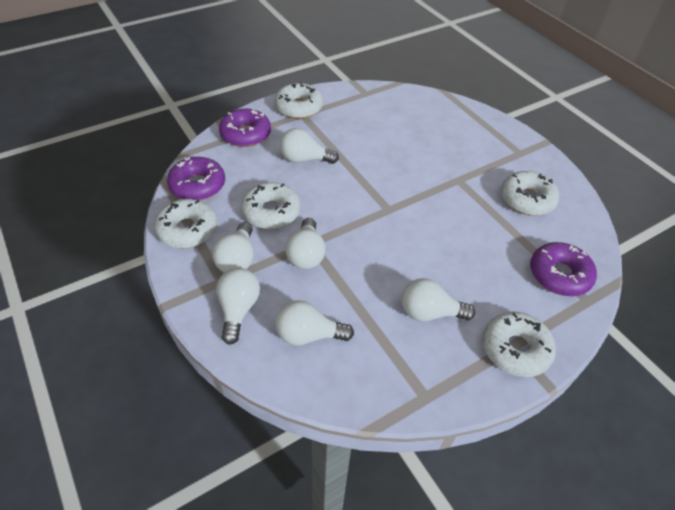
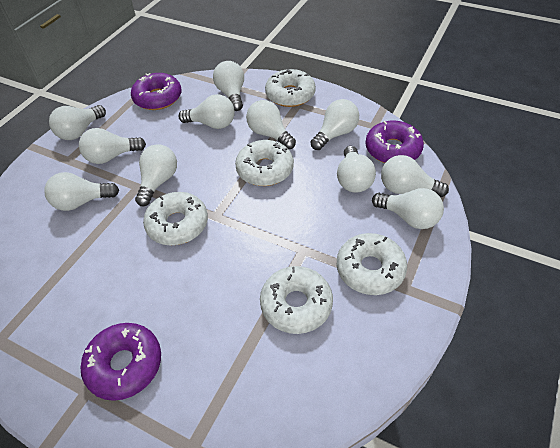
white light bulb: 6 -> 11

